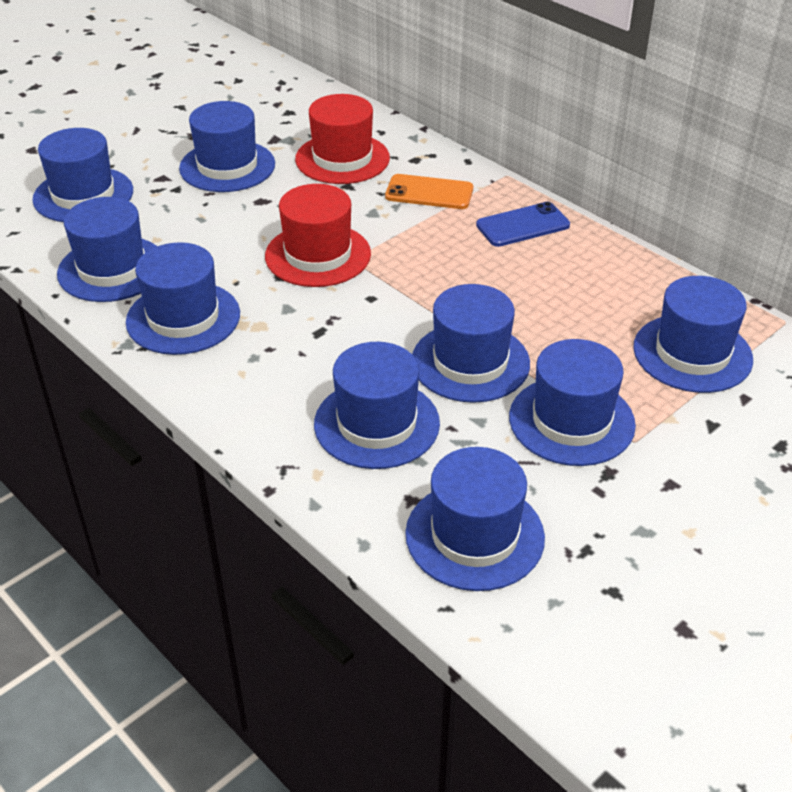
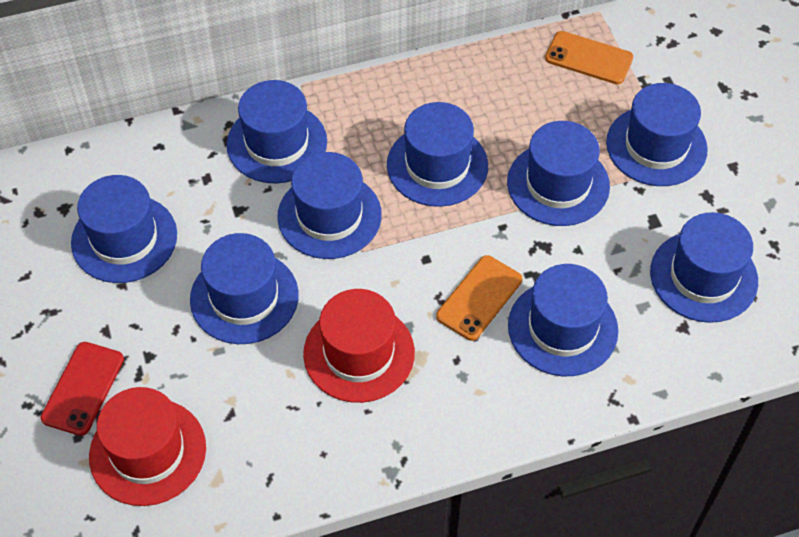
blue phone: 1 -> 0
orange phone: 1 -> 2
red phone: 0 -> 1

